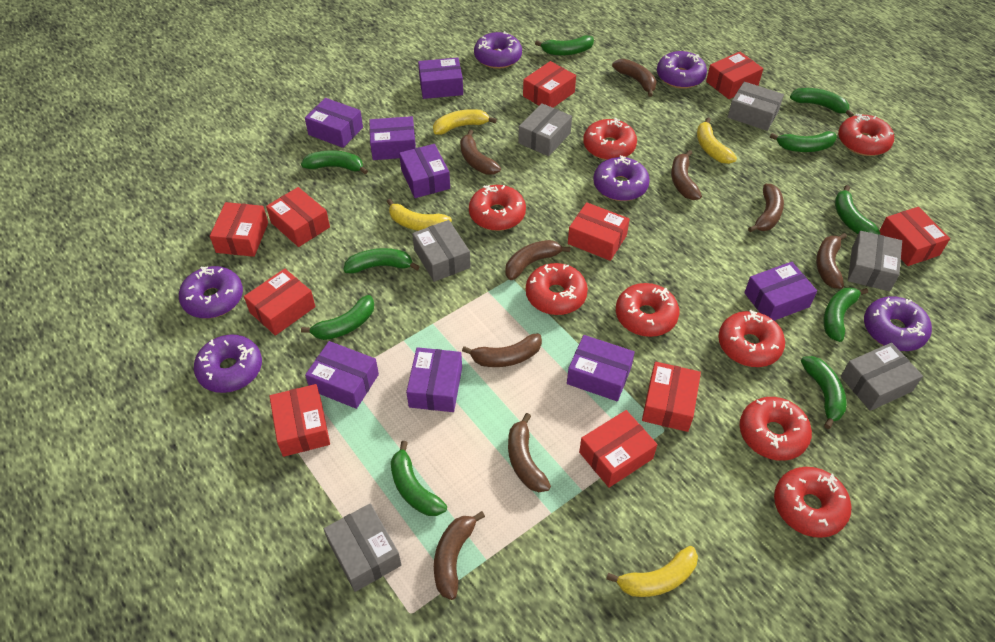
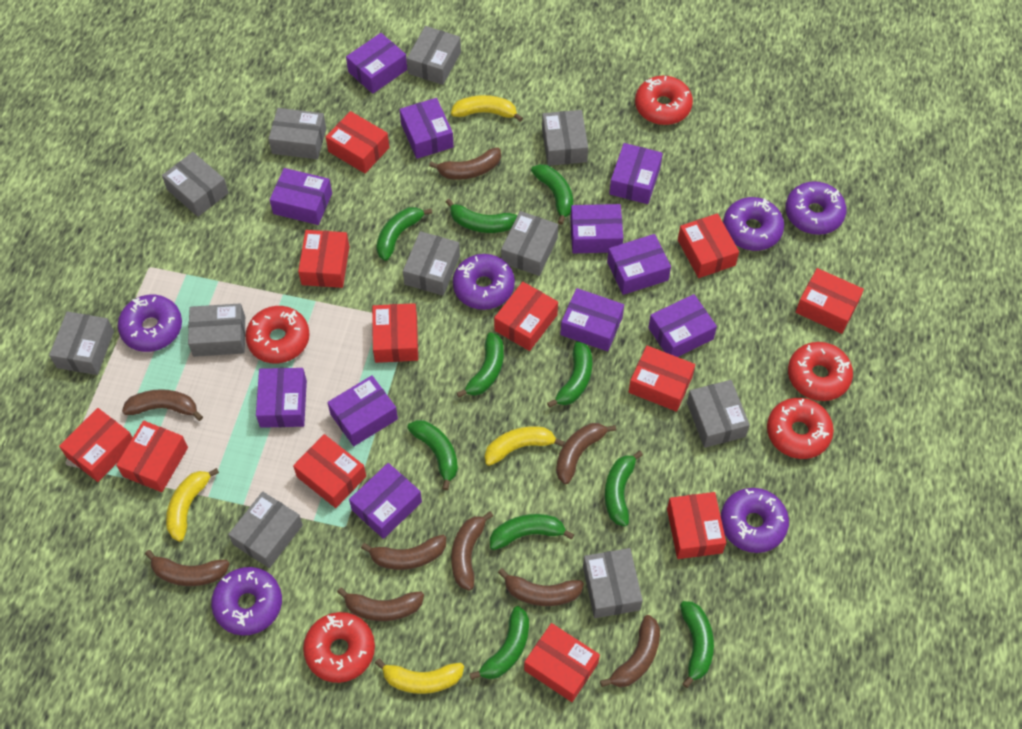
grey box: 6 -> 11
purple box: 8 -> 11
red box: 10 -> 12
red donut: 8 -> 5

